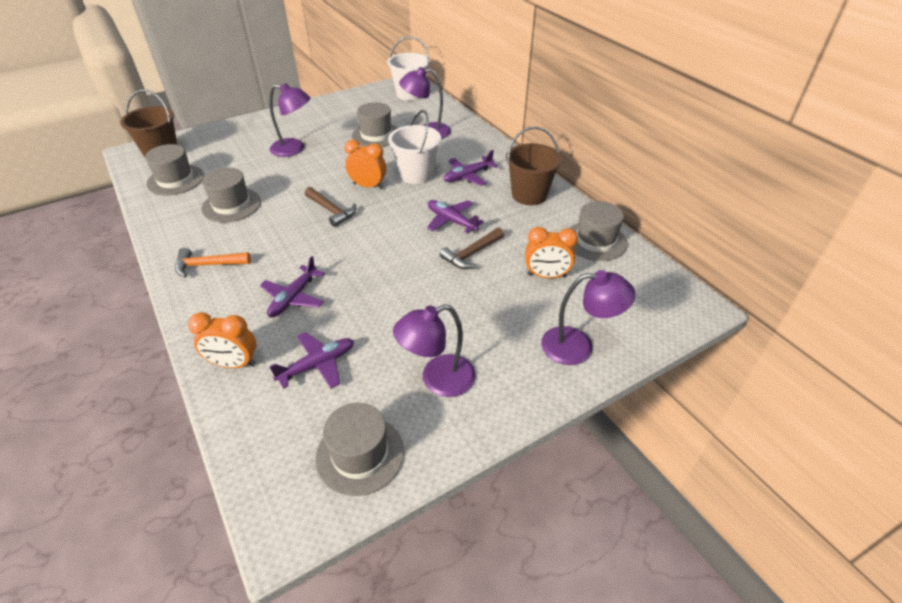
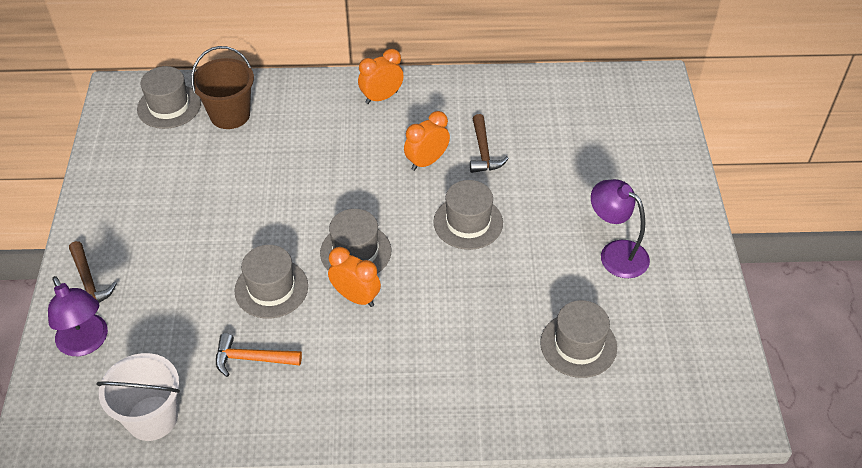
brown bucket: 2 -> 1
purple lamp: 4 -> 2
purple plane: 4 -> 0
white bucket: 2 -> 1

